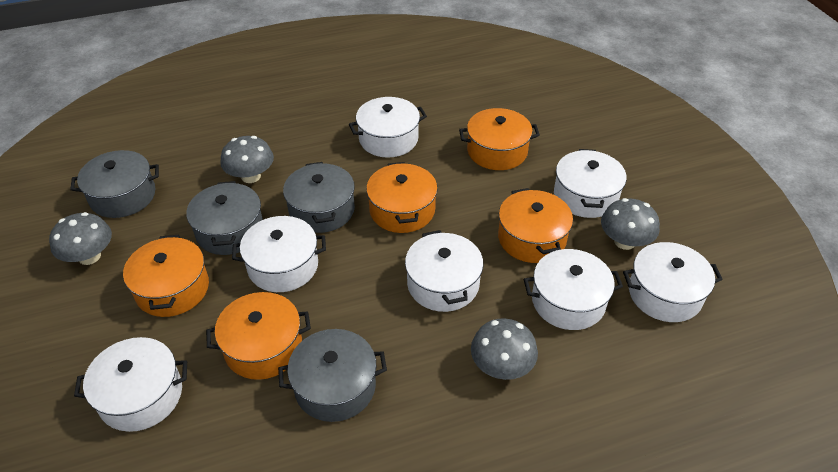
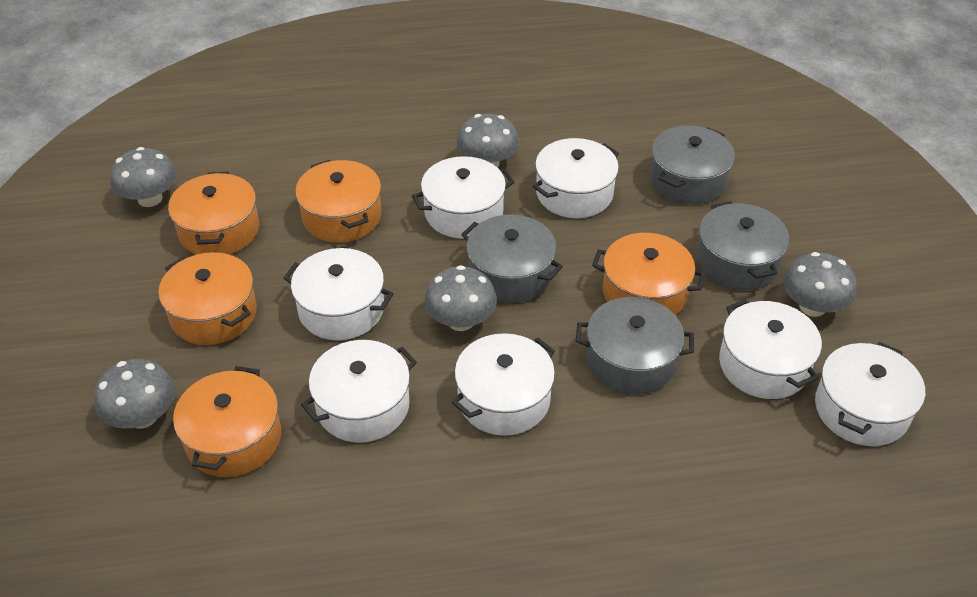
grey mushroom: 4 -> 5

